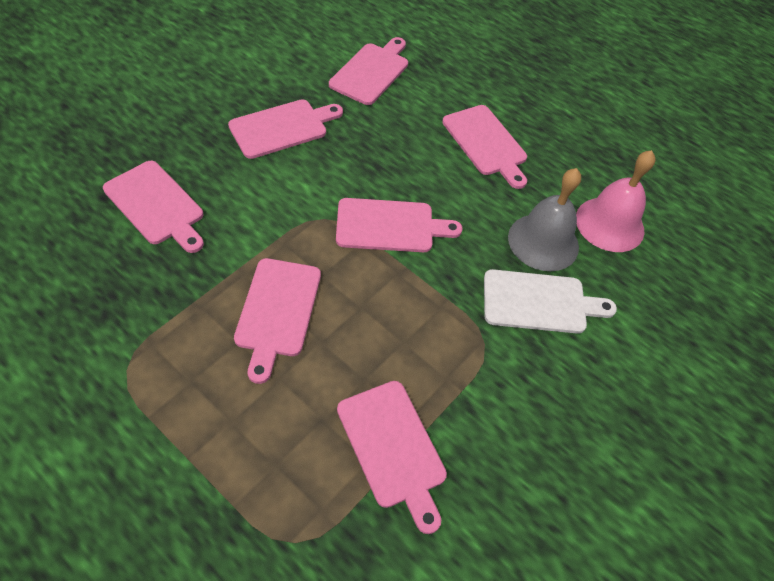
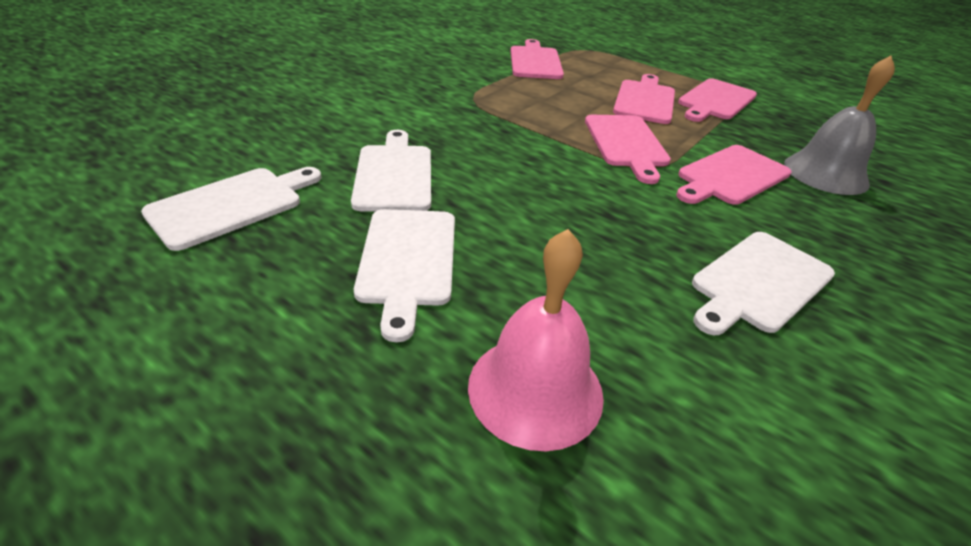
pink cutting board: 7 -> 5
white cutting board: 1 -> 4

